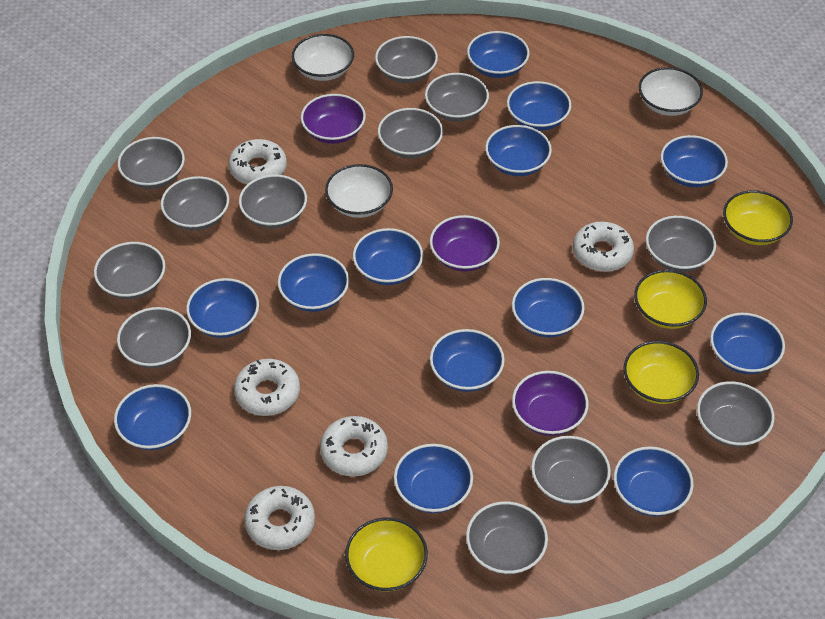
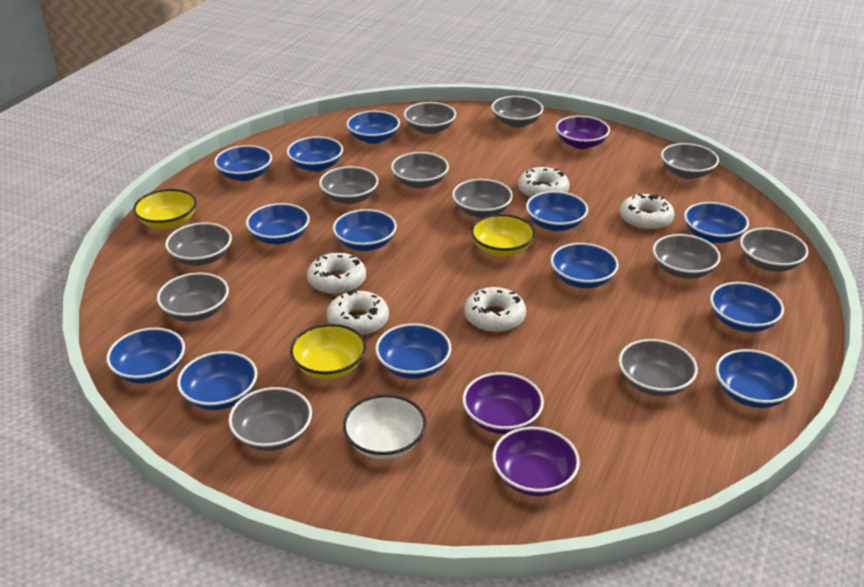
white bowl: 3 -> 1
yellow bowl: 4 -> 3

